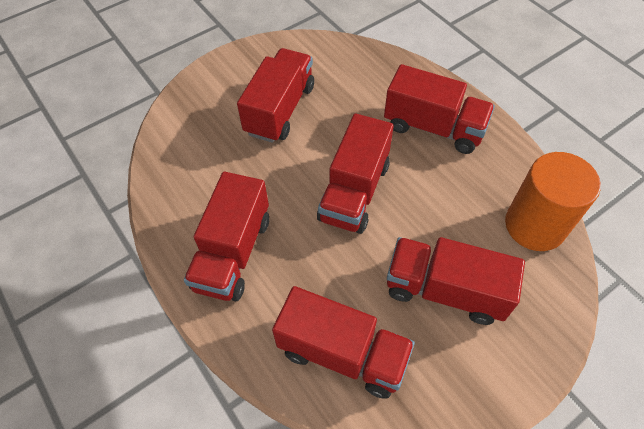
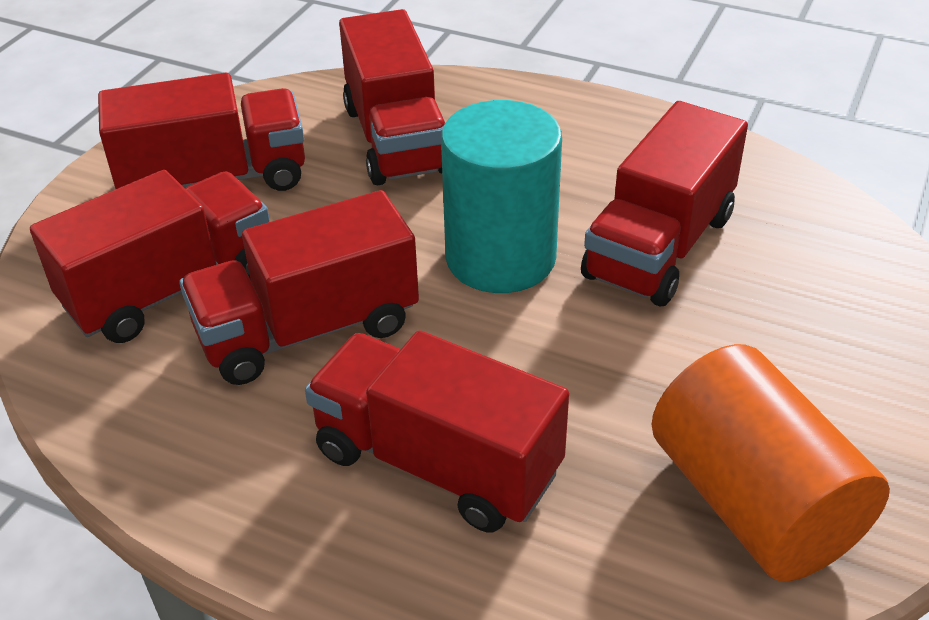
turquoise cylinder: 0 -> 1

